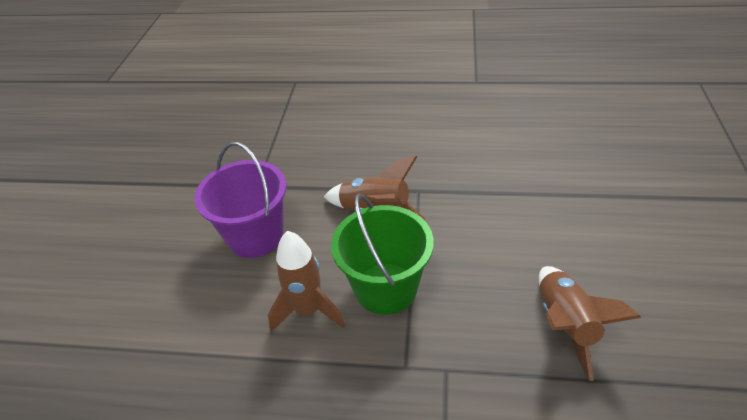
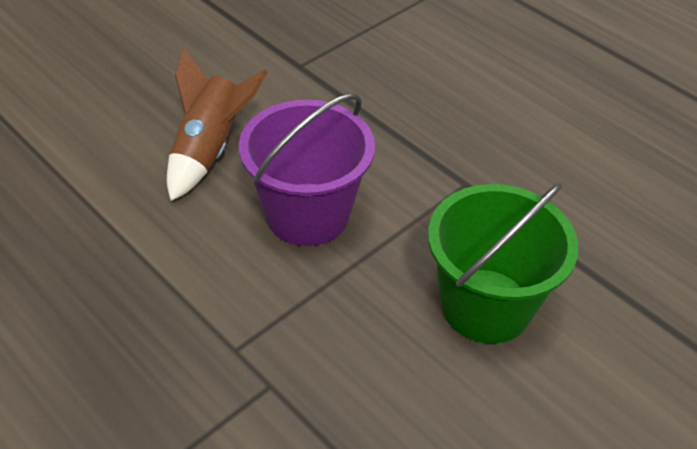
brown rocket: 3 -> 1

